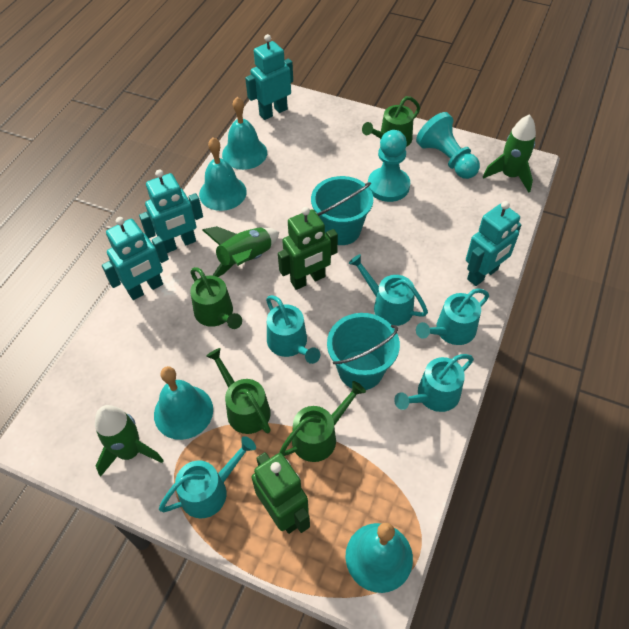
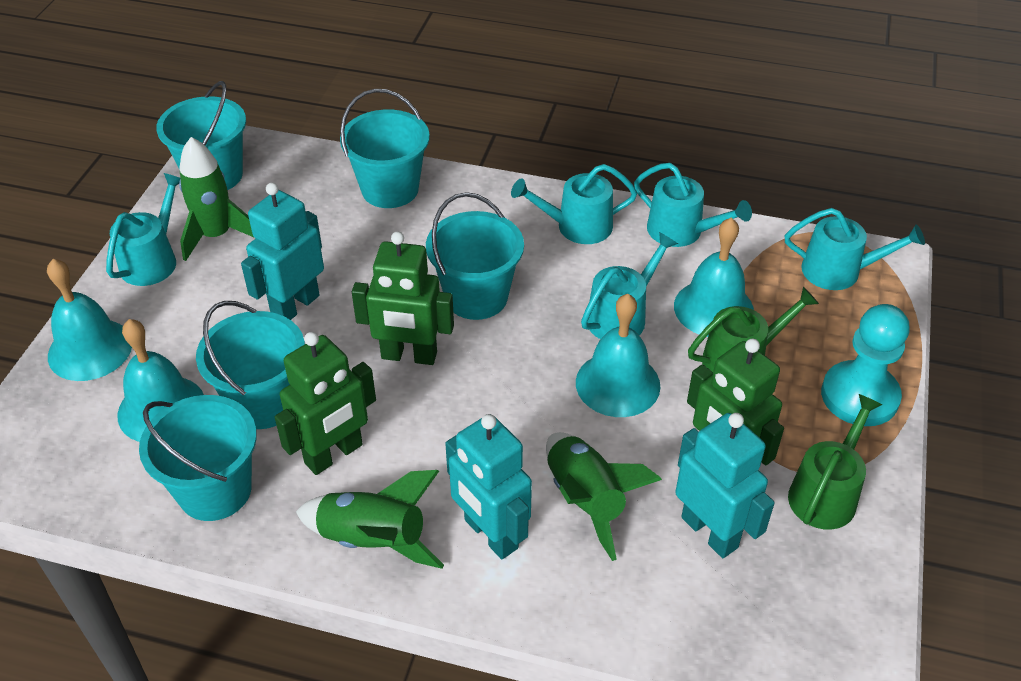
green robot: 2 -> 3
green watering can: 4 -> 2
turquoise bucket: 2 -> 5
turquoise pawn: 2 -> 1
turquoise robot: 4 -> 3

